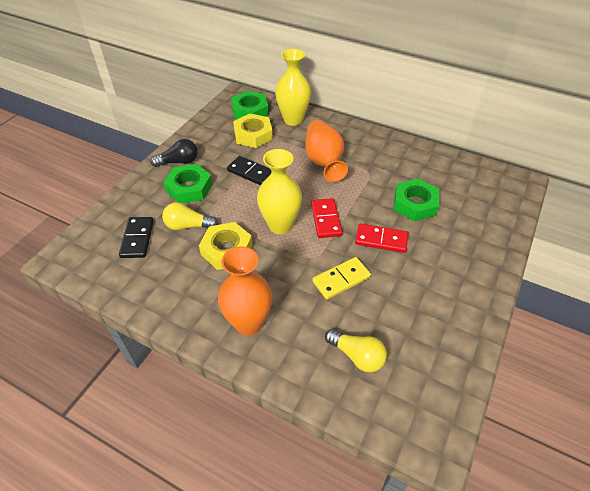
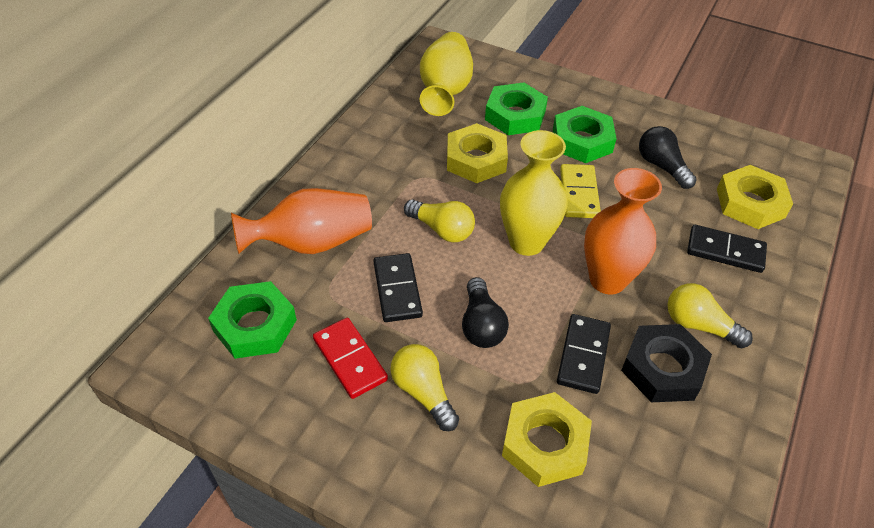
black domino: 2 -> 3
black light bulb: 1 -> 2
black nut: 0 -> 1
red domino: 2 -> 1
yellow light bulb: 2 -> 3
yellow nut: 2 -> 3

